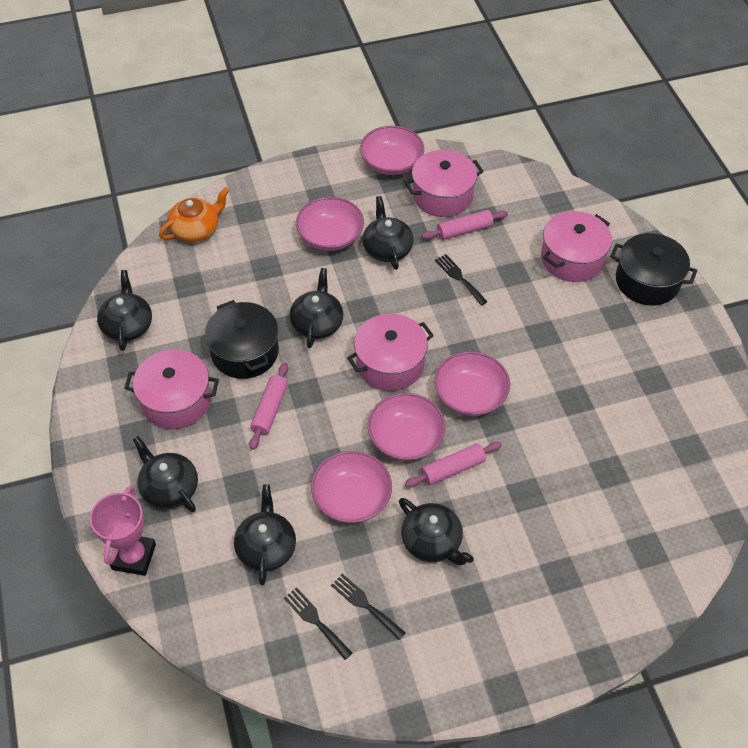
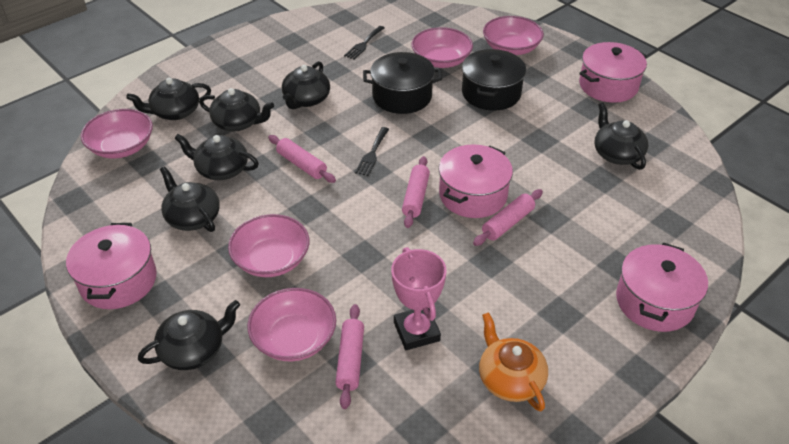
black fork: 3 -> 2
black teapot: 6 -> 7
pink rolling pin: 3 -> 4

